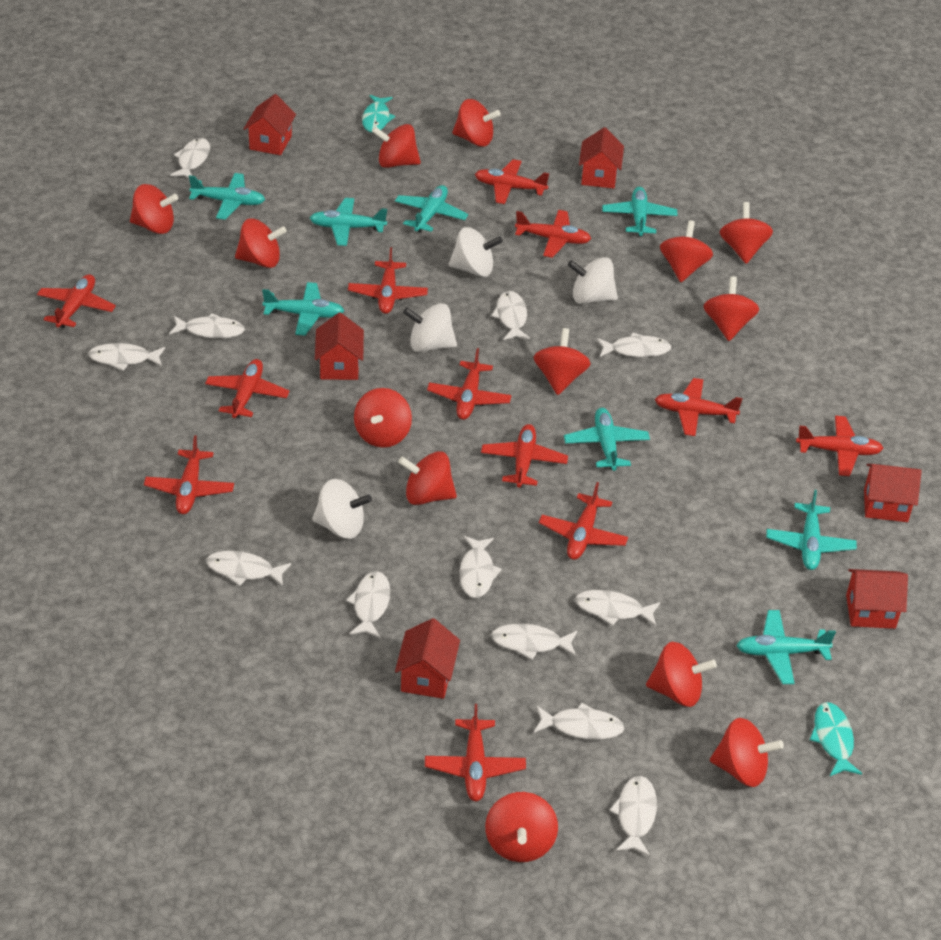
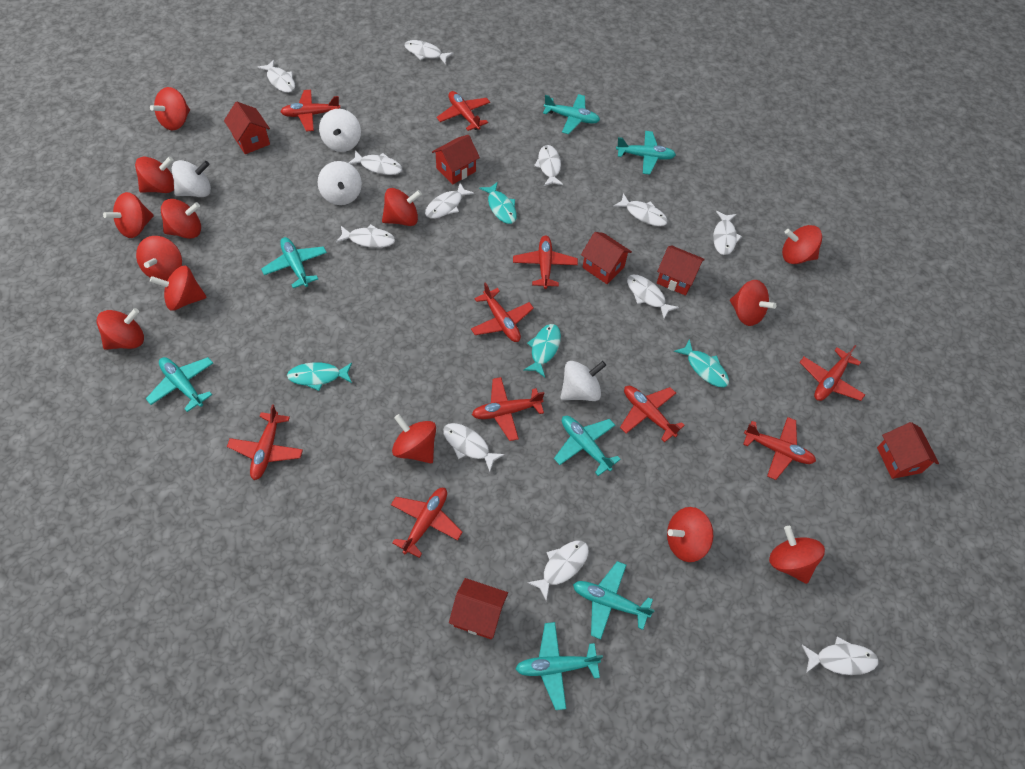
red plane: 12 -> 10
turquoise fish: 2 -> 4
turquoise plane: 8 -> 7

